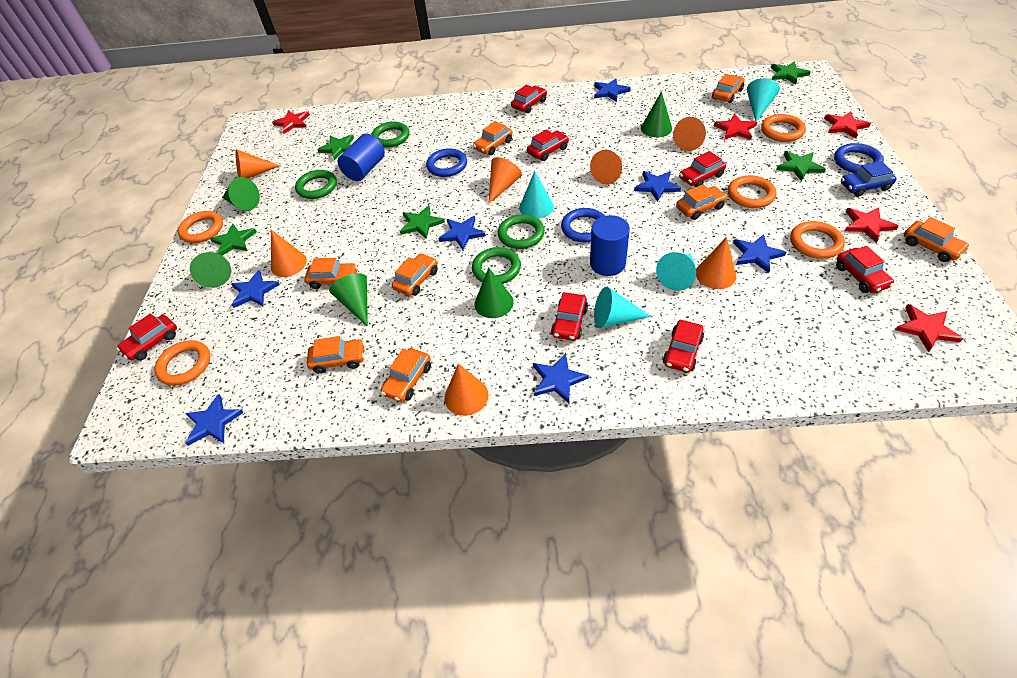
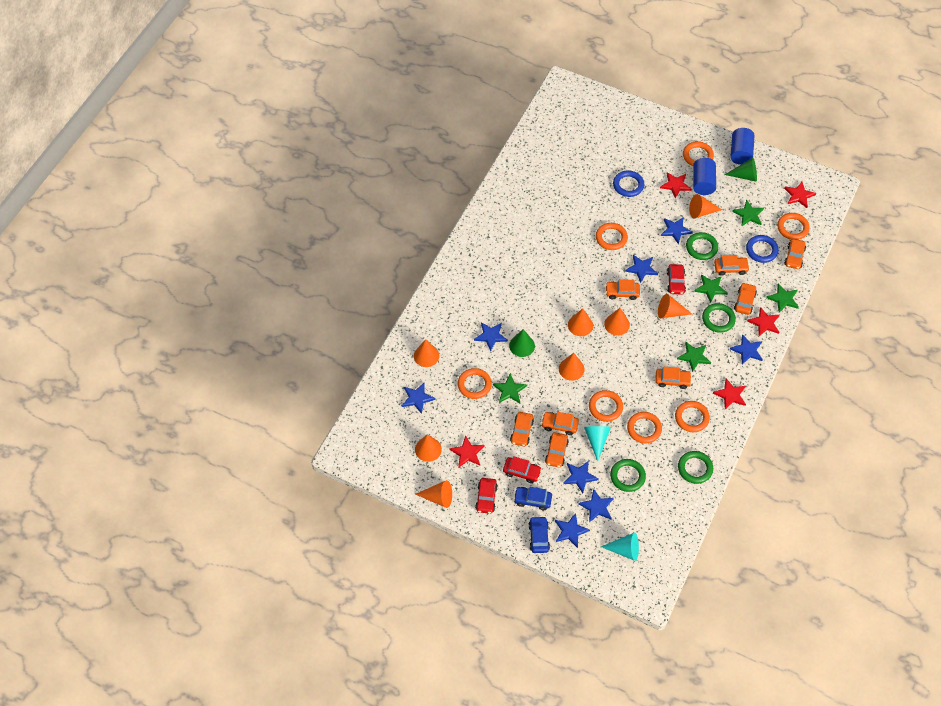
blue car: 1 -> 2
blue ring: 3 -> 2
blue star: 7 -> 8
green cone: 5 -> 2
orange cone: 7 -> 8
orange ring: 5 -> 7
red car: 7 -> 3
turquoise cone: 4 -> 2

